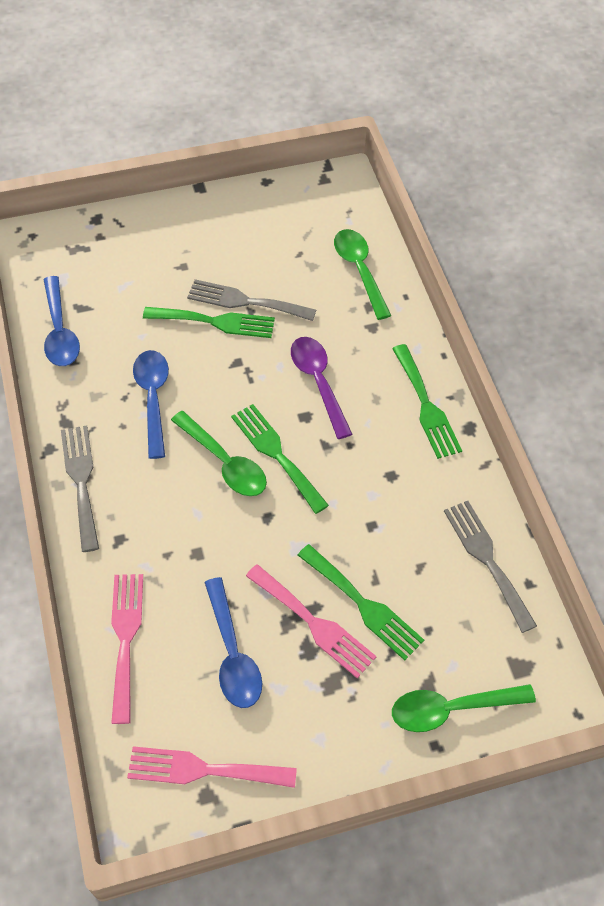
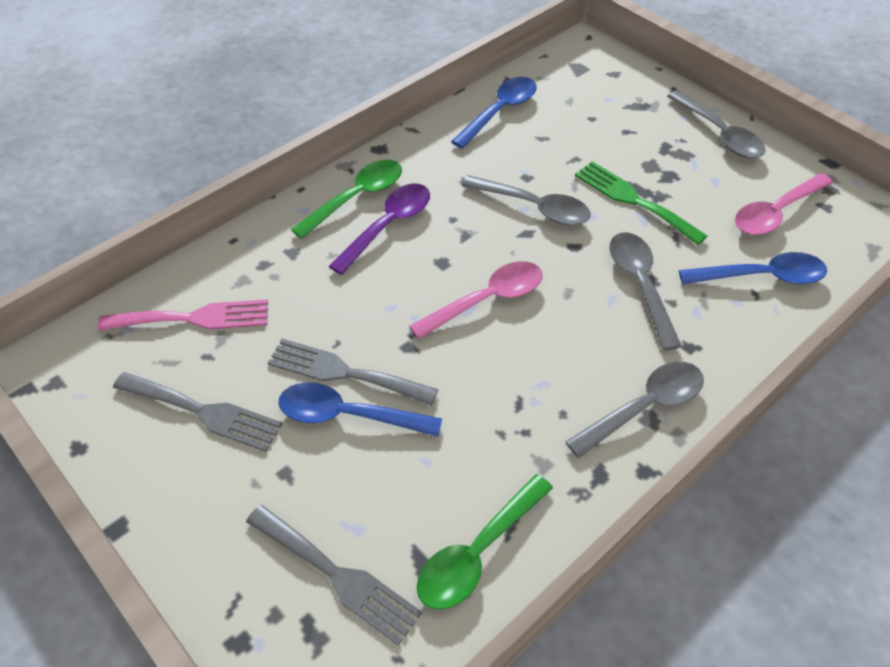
green fork: 4 -> 1
green spoon: 3 -> 2
grey spoon: 0 -> 4
pink fork: 3 -> 1
pink spoon: 0 -> 2

